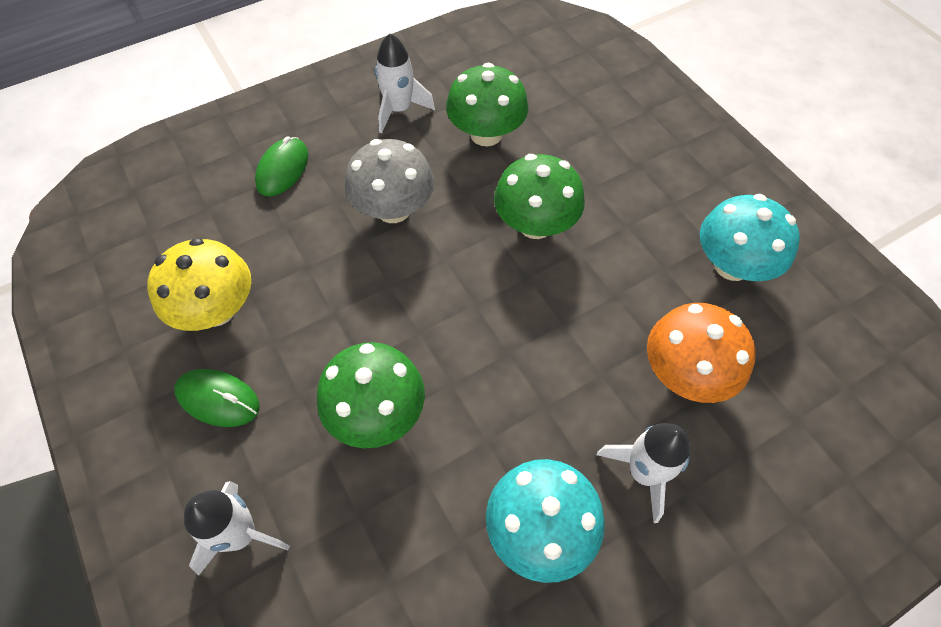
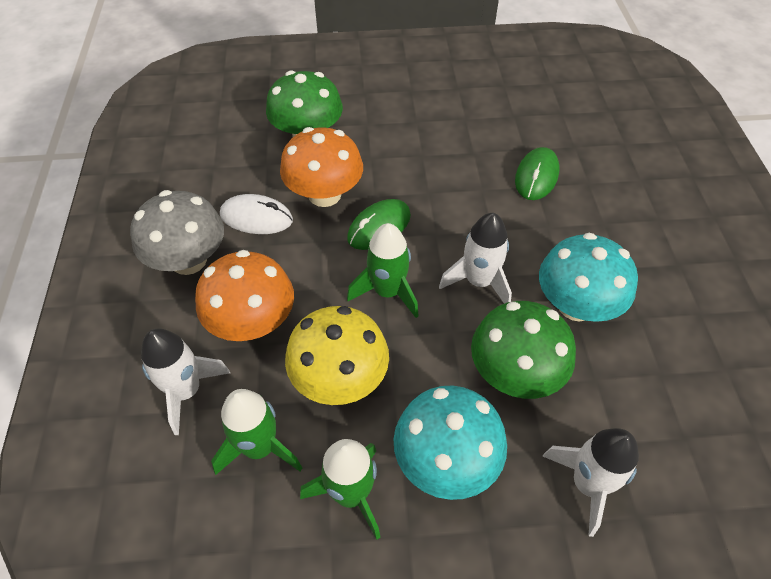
green mushroom: 3 -> 2
green rocket: 0 -> 3
orange mushroom: 1 -> 2
white mouse: 0 -> 1

